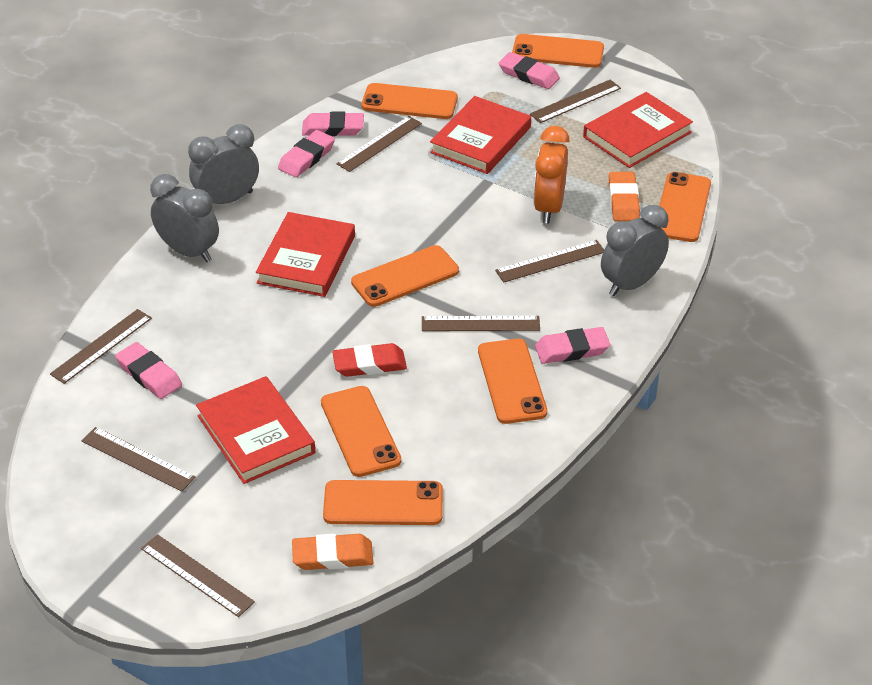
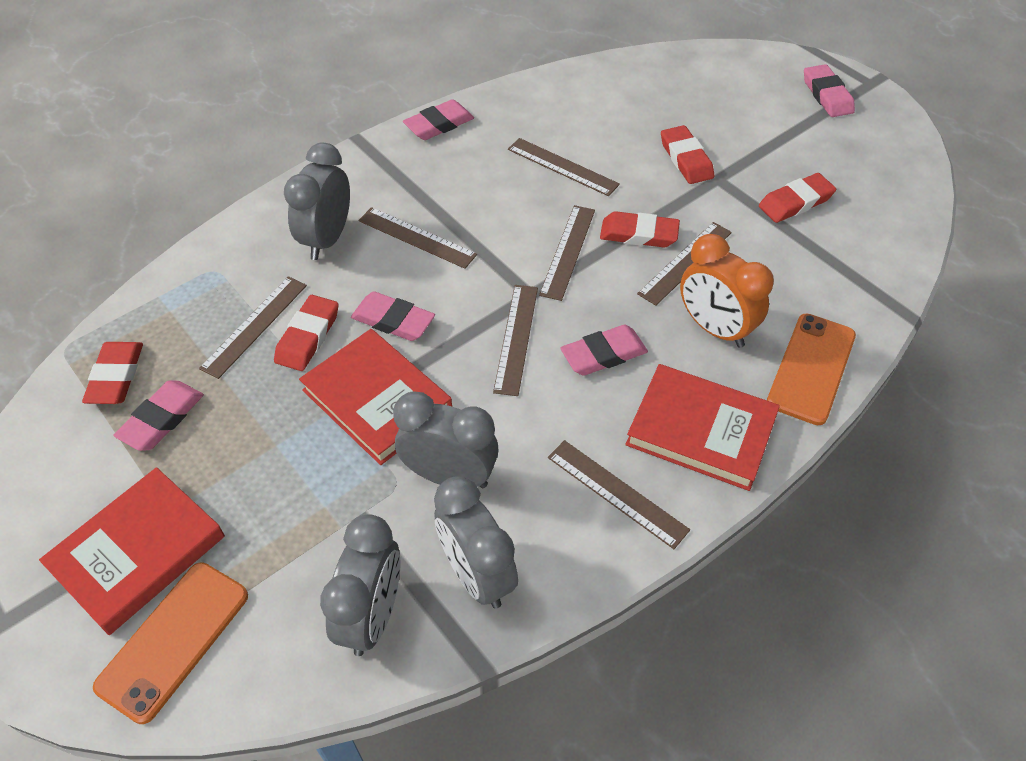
grey clock: 3 -> 4
orange eraser: 2 -> 0
orange phone: 7 -> 2
red book: 4 -> 3
red eraser: 1 -> 5

